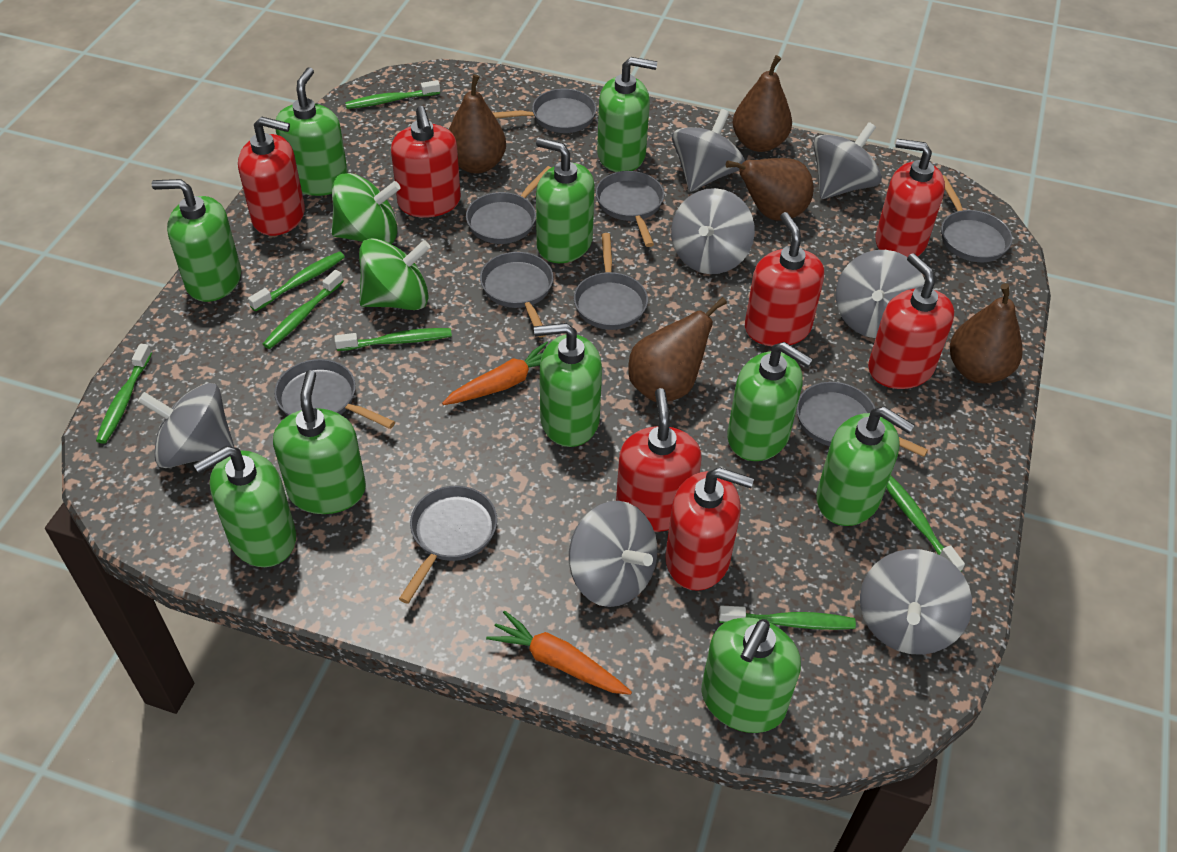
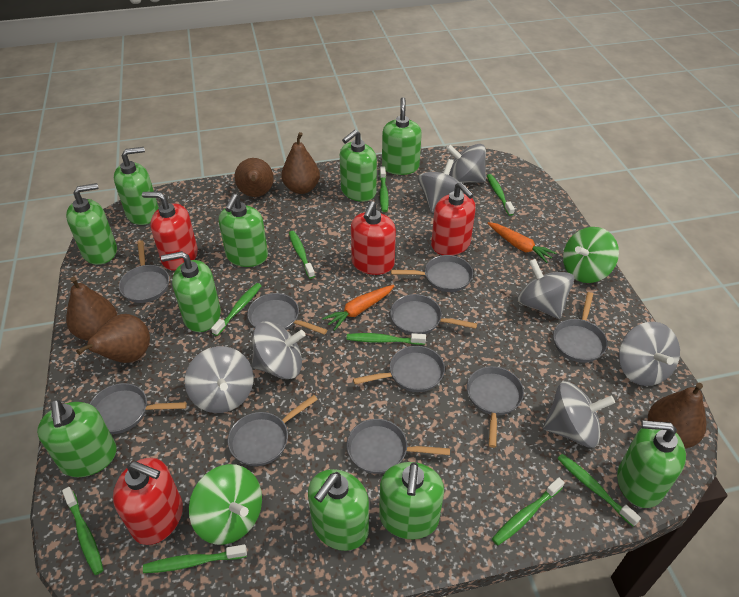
green toothbrush: 7 -> 9
grey pan: 9 -> 10
red soap dispenser: 7 -> 4

